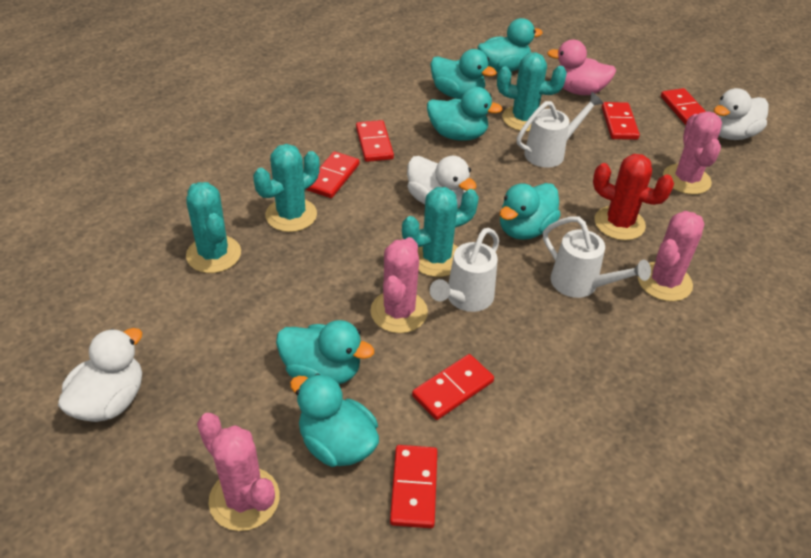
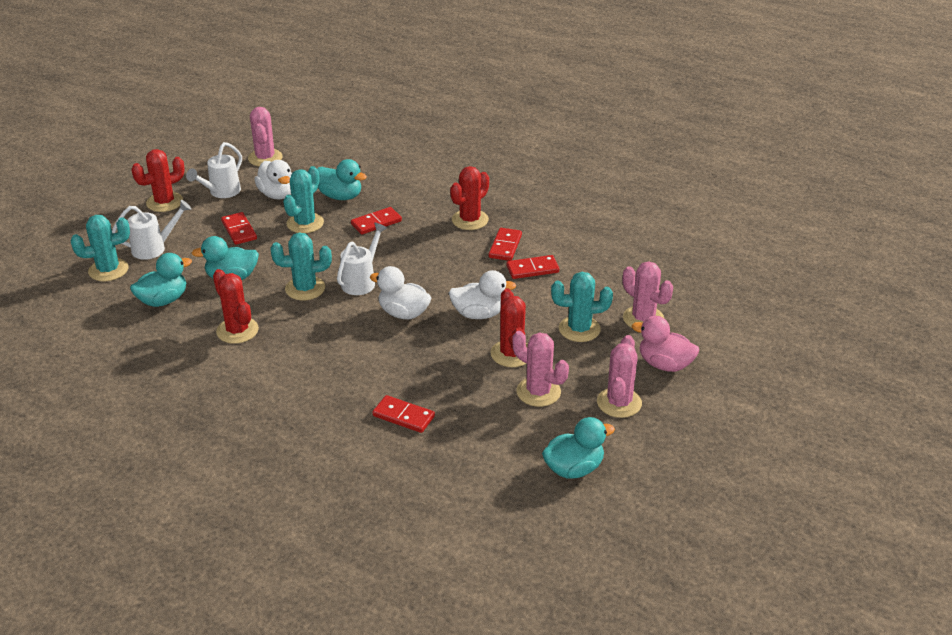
red cactus: 1 -> 4
red domino: 6 -> 5
turquoise duck: 6 -> 4

